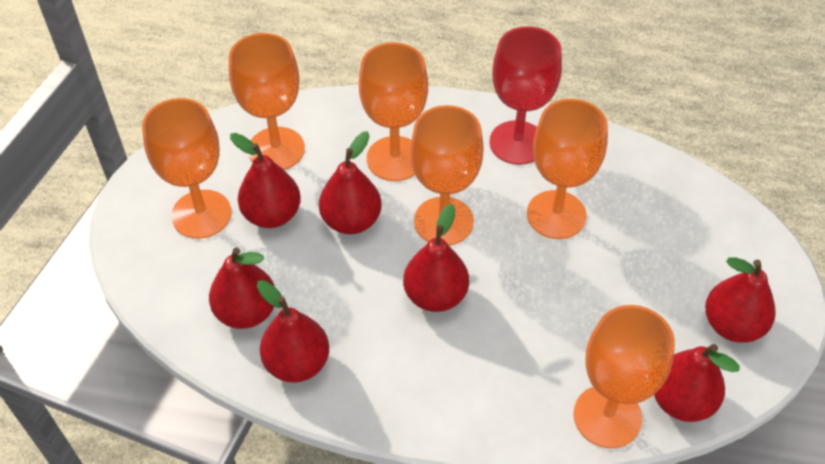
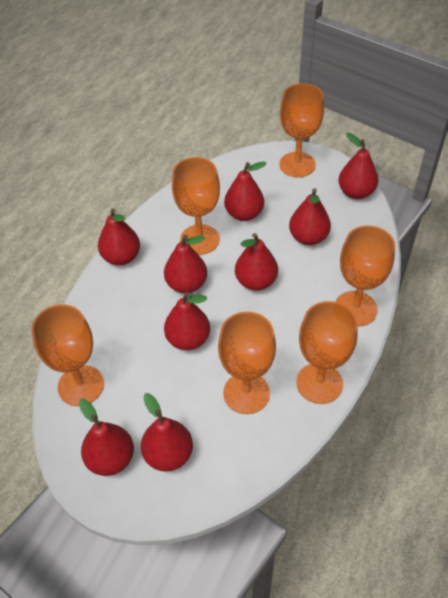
red goblet: 1 -> 0
red pear: 7 -> 9

